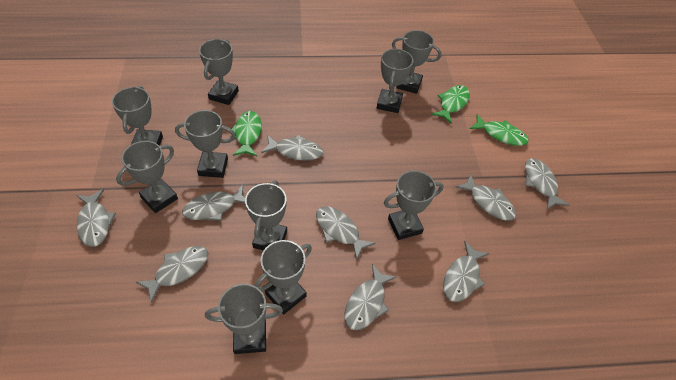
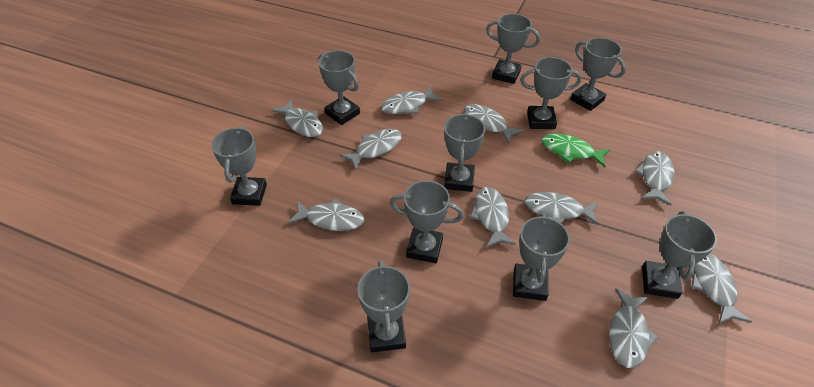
green fish: 3 -> 1
grey fish: 9 -> 10

